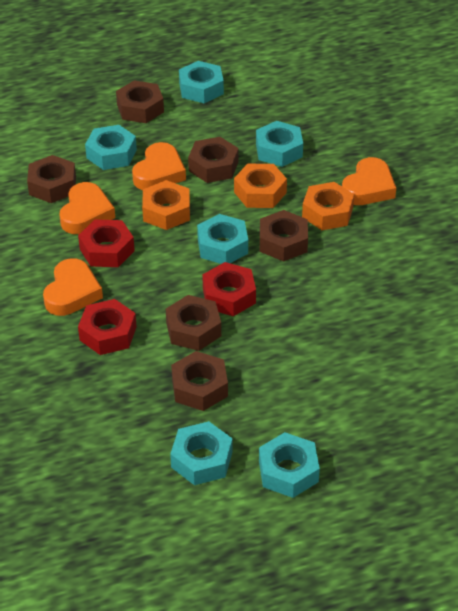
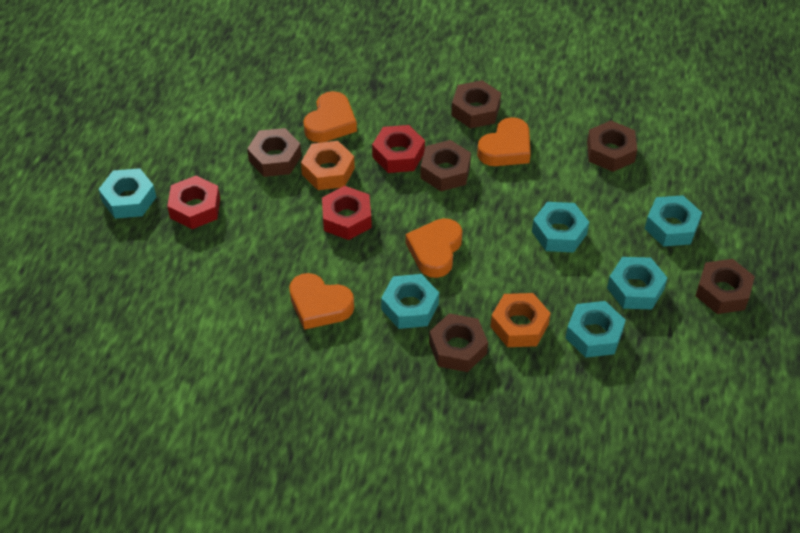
orange nut: 3 -> 2

